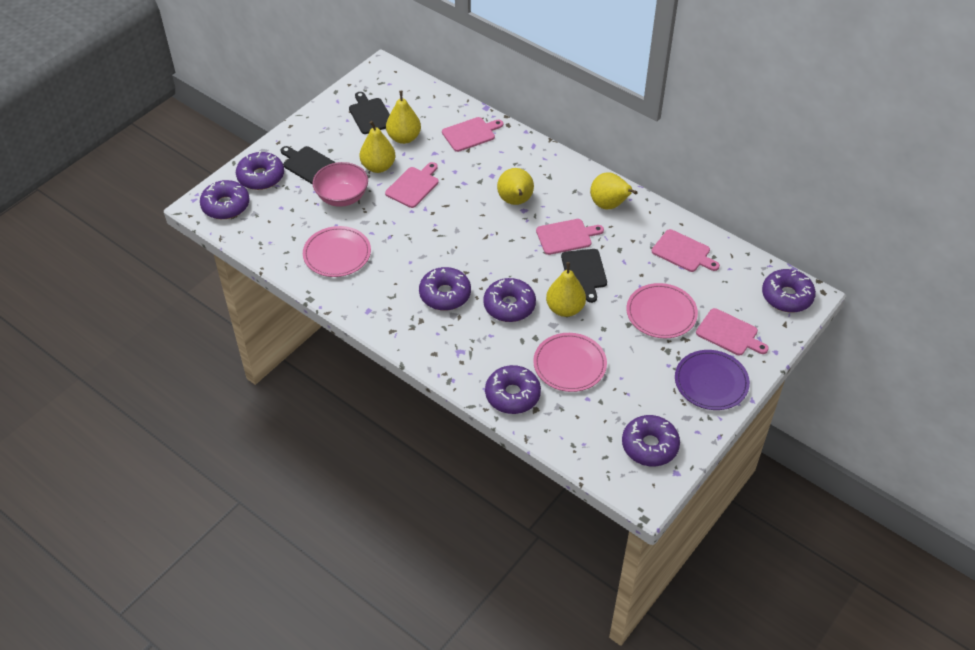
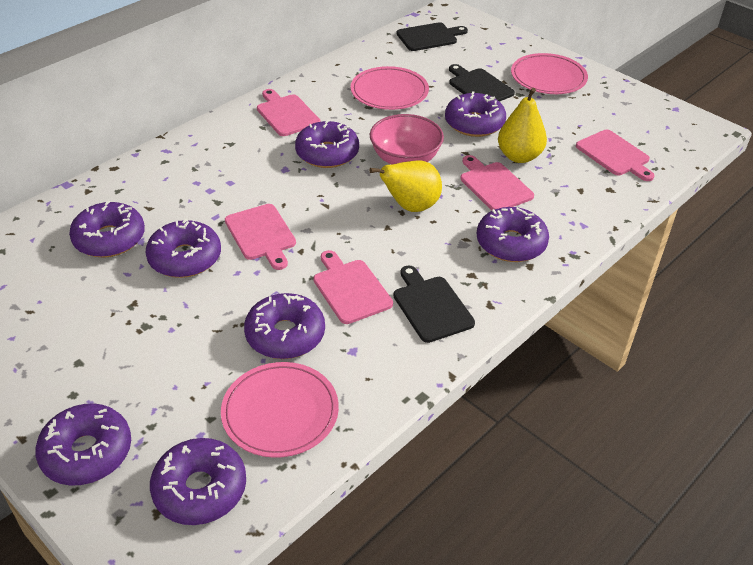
purple donut: 7 -> 8
purple plate: 1 -> 0
yellow pear: 5 -> 2

